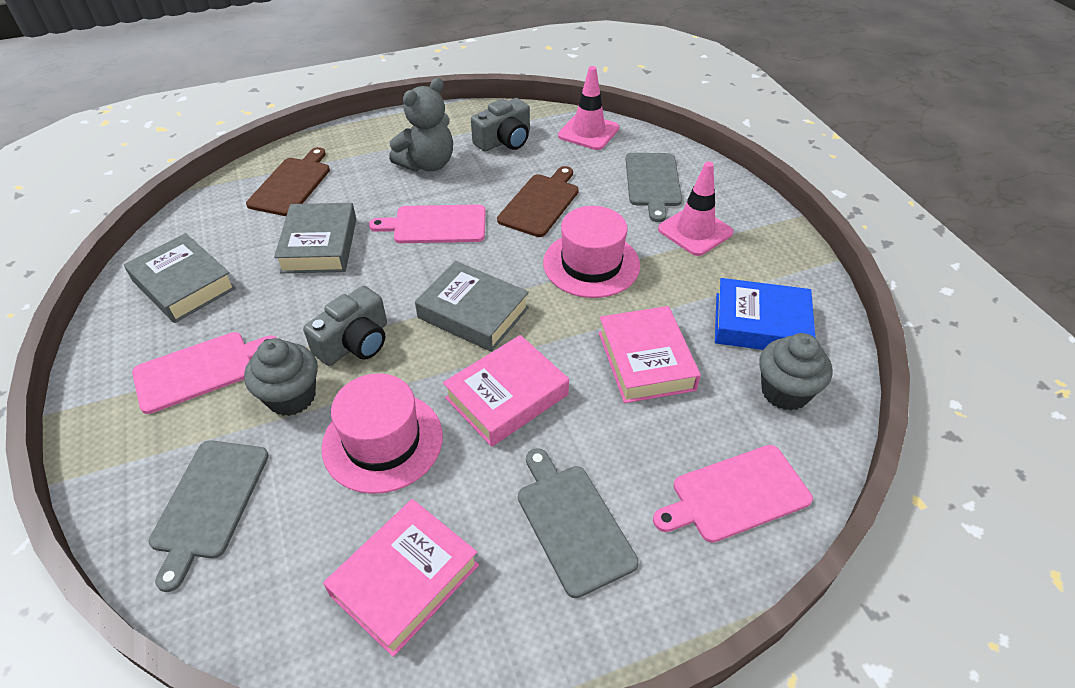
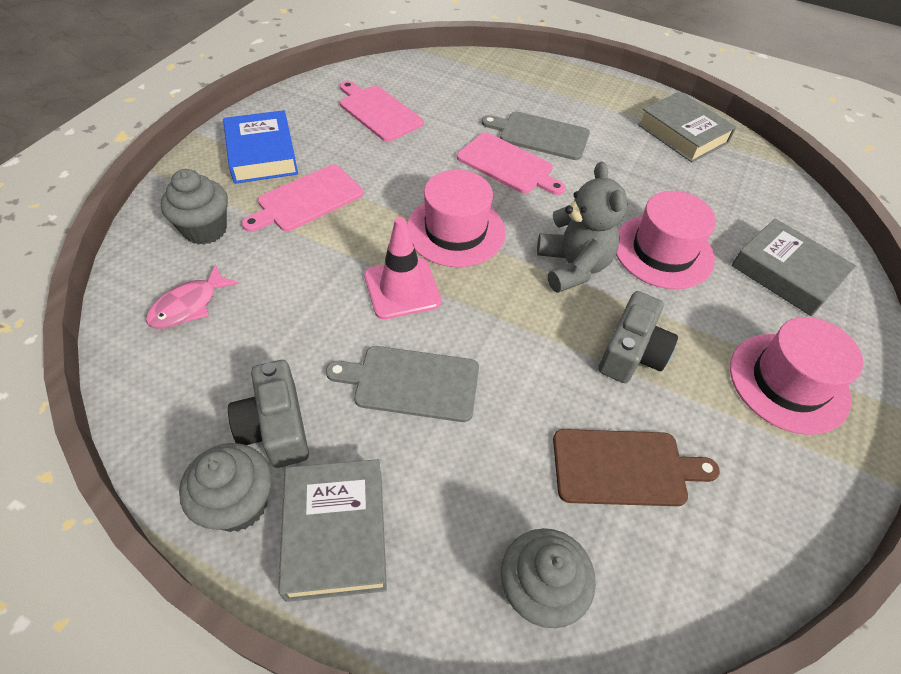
brown cutting board: 2 -> 1
grey cupcake: 2 -> 3
grey cutting board: 3 -> 2
pink book: 3 -> 0
pink fish: 0 -> 1
pink hat: 2 -> 3
pink traffic cone: 2 -> 1

